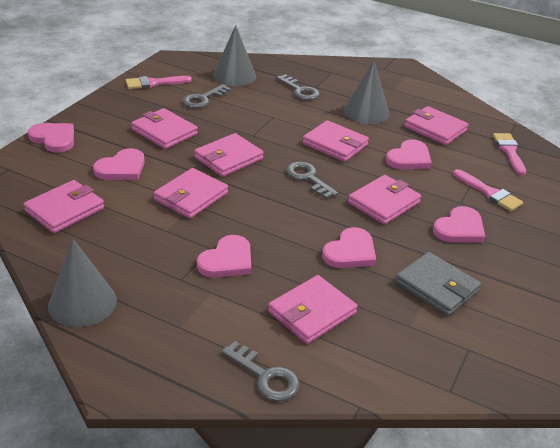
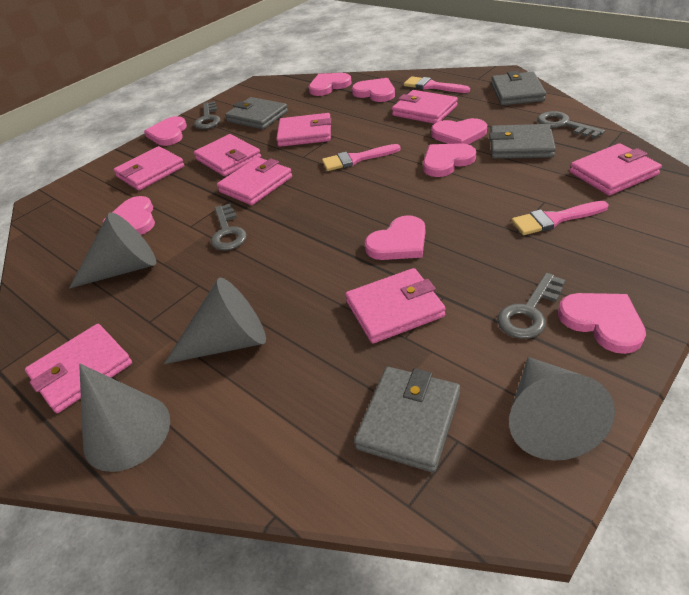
grey cone: 3 -> 4
grey wallet: 1 -> 4
pink heart: 6 -> 8

